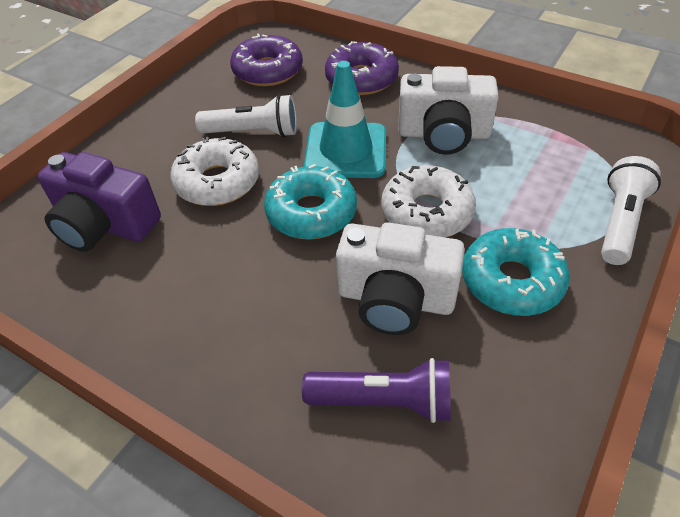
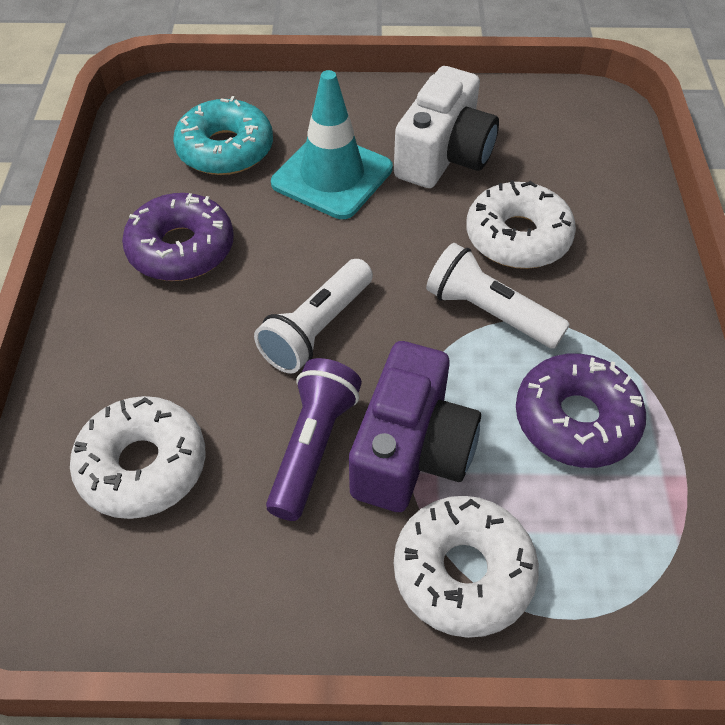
turquoise donut: 2 -> 1
white camera: 2 -> 1
white donut: 2 -> 3

